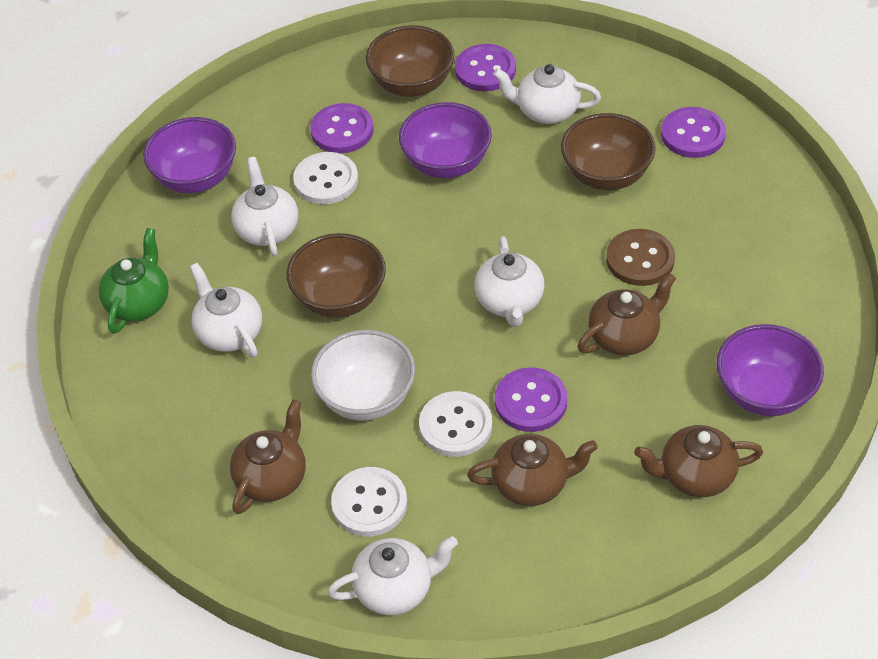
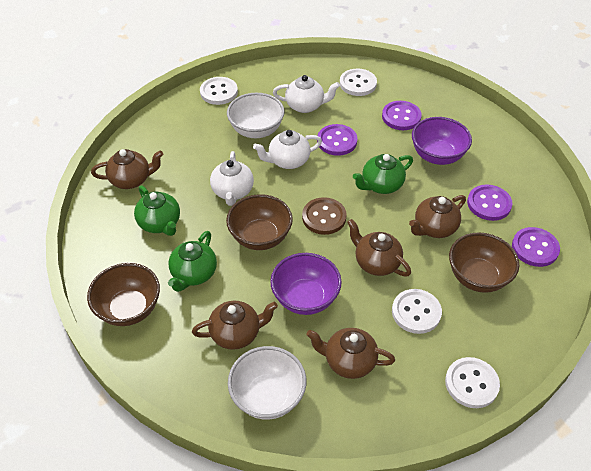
brown teapot: 4 -> 5
green teapot: 1 -> 3
purple bowl: 3 -> 2
white bowl: 1 -> 2
white button: 3 -> 4
white teapot: 5 -> 3

